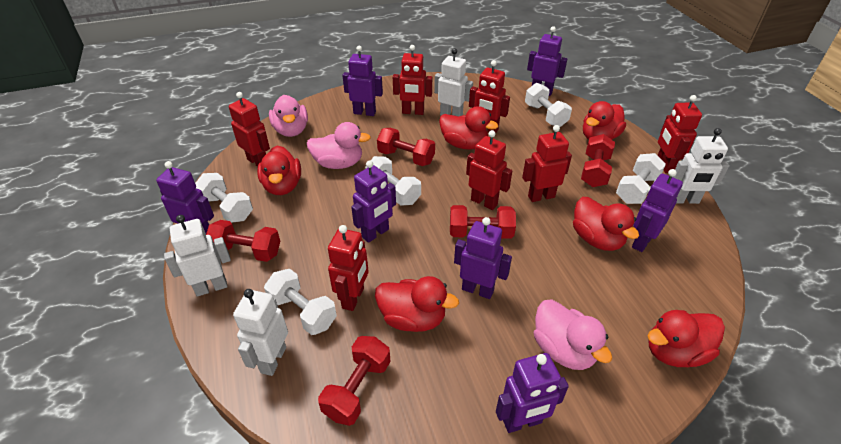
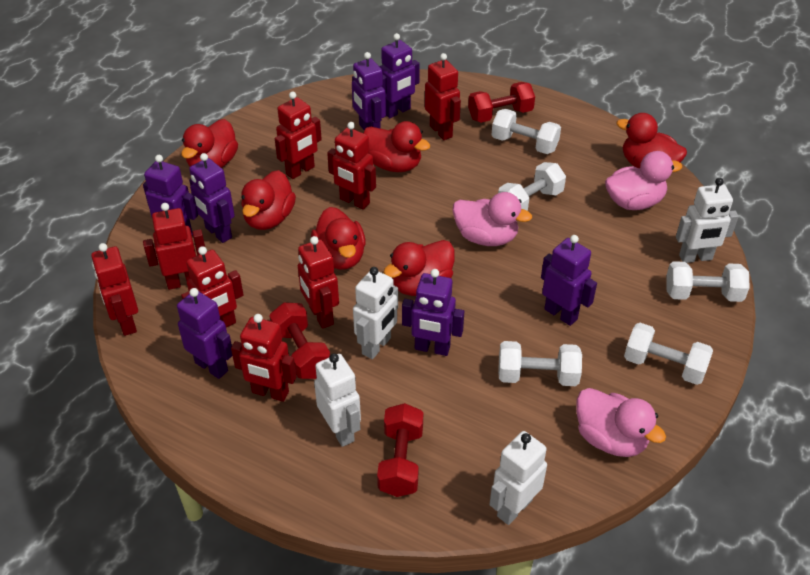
red dumbbell: 5 -> 3
red robot: 7 -> 8

